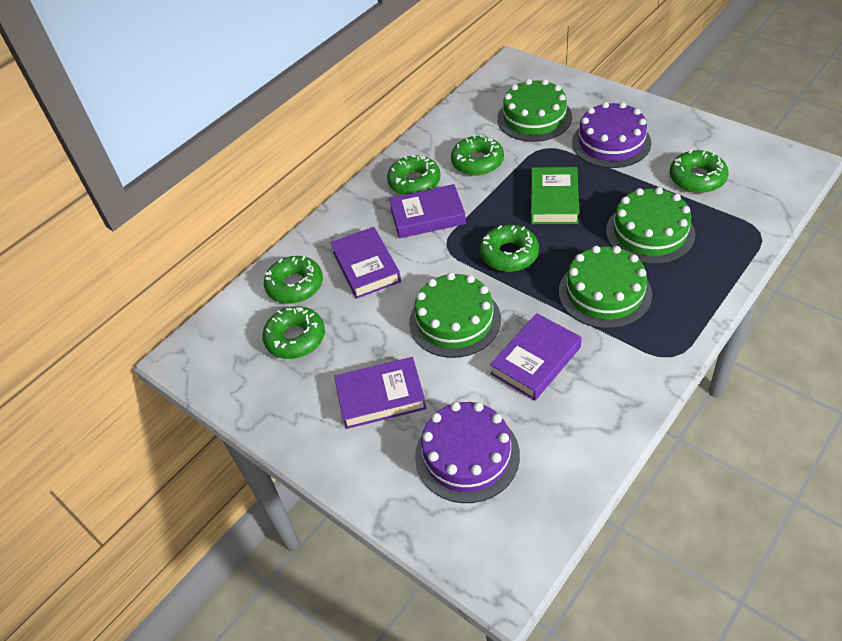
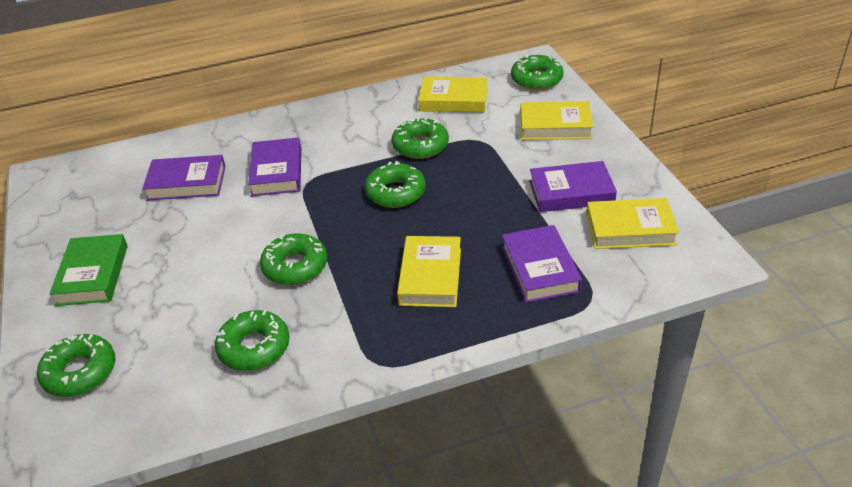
green cake: 4 -> 0
purple cake: 2 -> 0
yellow book: 0 -> 4

